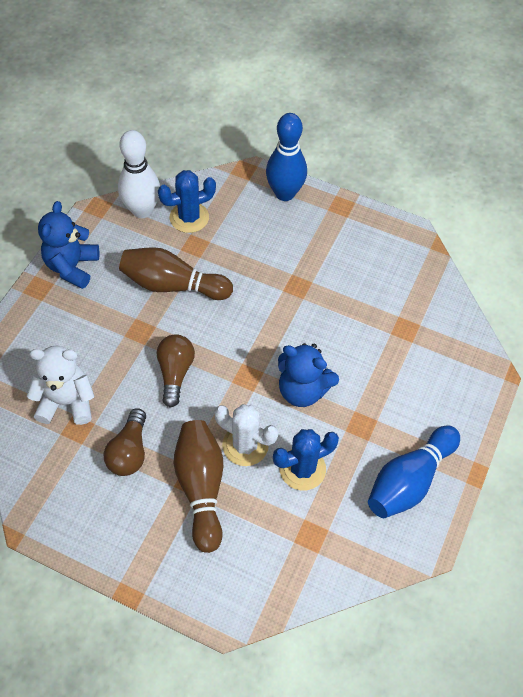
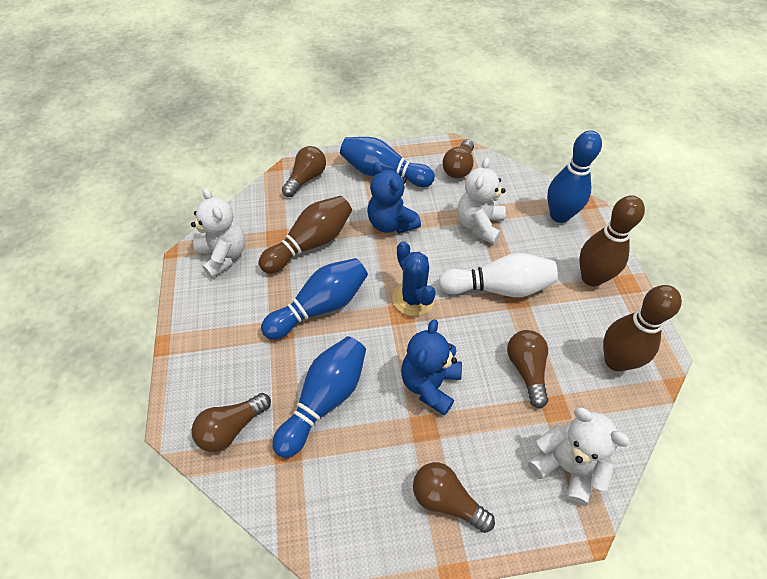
blue bowling pin: 2 -> 4
blue cactus: 2 -> 1
brown bowling pin: 2 -> 3
brown light bulb: 2 -> 5
white cactus: 1 -> 0
white teddy bear: 1 -> 3

